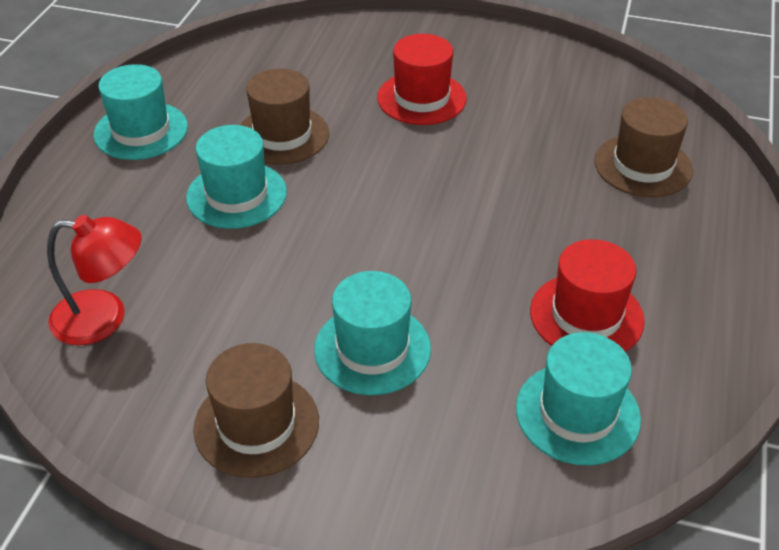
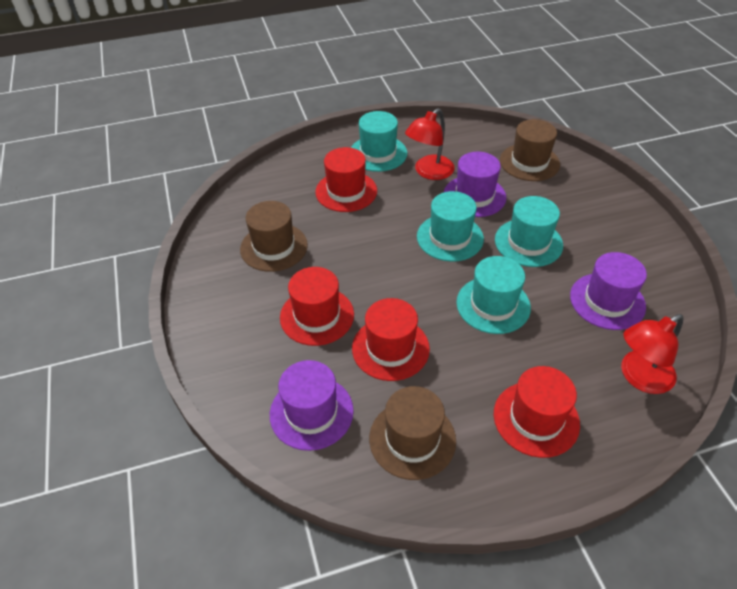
purple hat: 0 -> 3
red hat: 2 -> 4
red lamp: 1 -> 2

